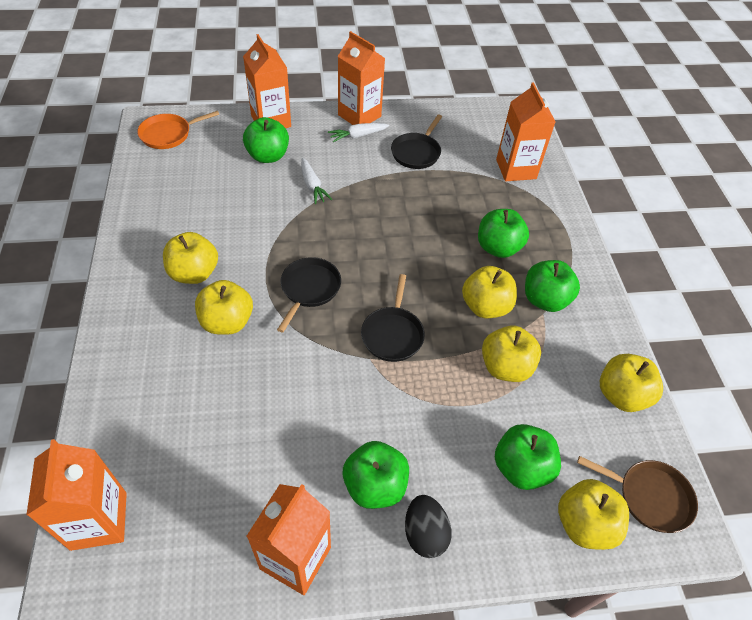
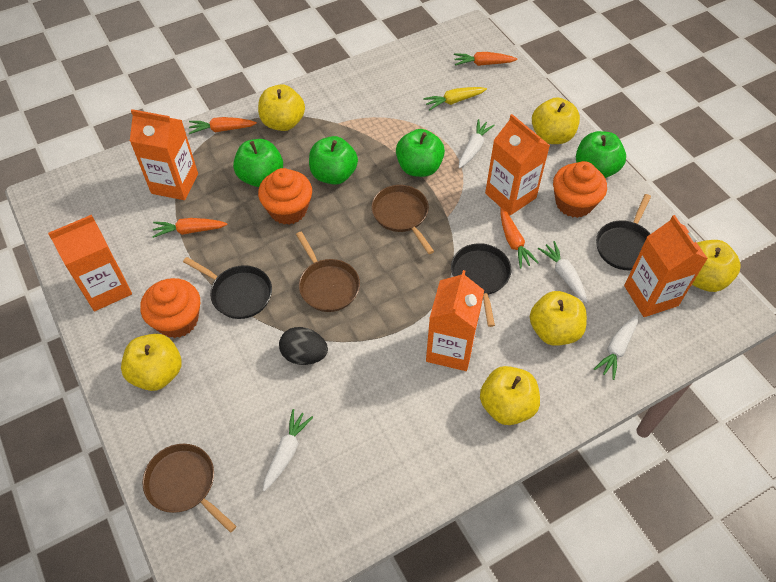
brown pan: 1 -> 3
green apple: 5 -> 4
orange carrot: 0 -> 4
orange cupcake: 0 -> 3
orange pan: 1 -> 0
white carrot: 2 -> 4
yellow carrot: 0 -> 1

